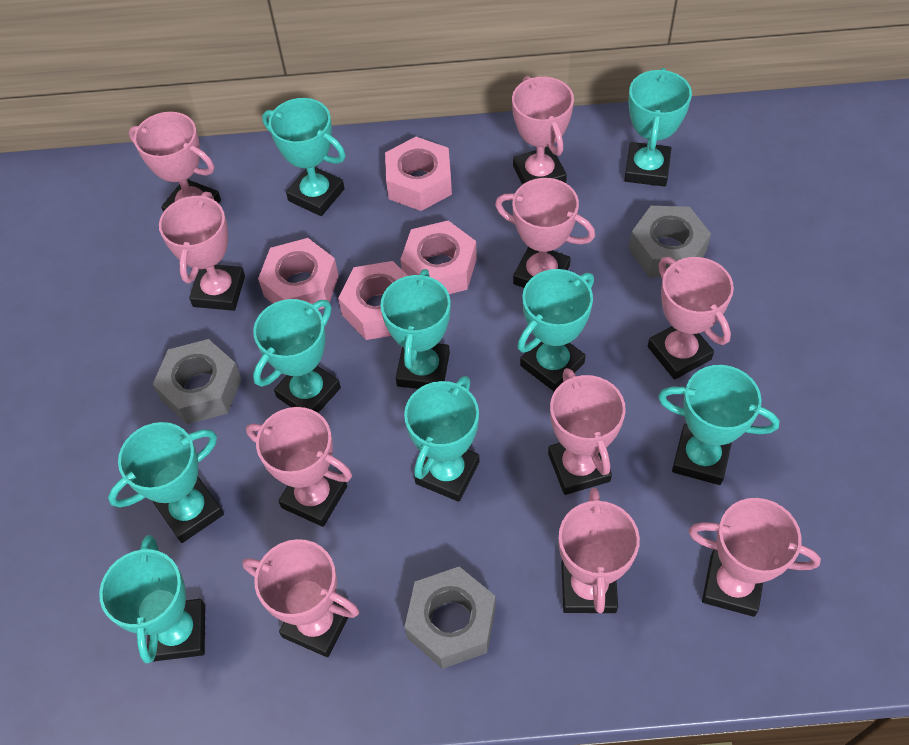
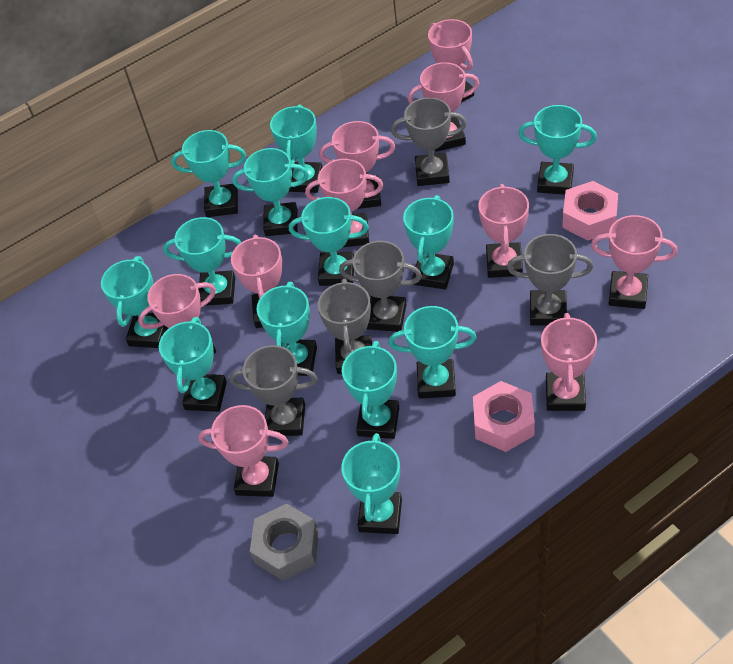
grey nut: 3 -> 1
grey trophy: 0 -> 5
pink nut: 4 -> 2
turquoise trophy: 9 -> 13

